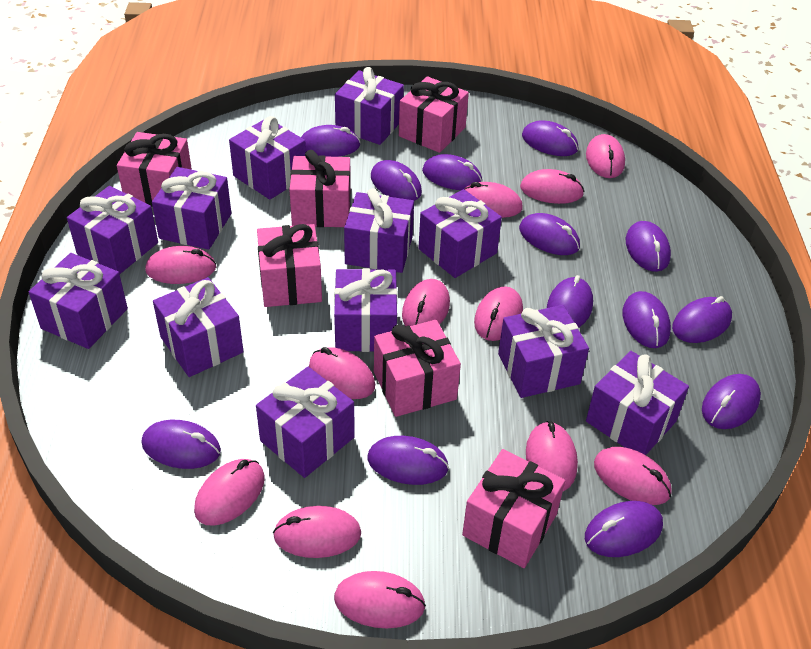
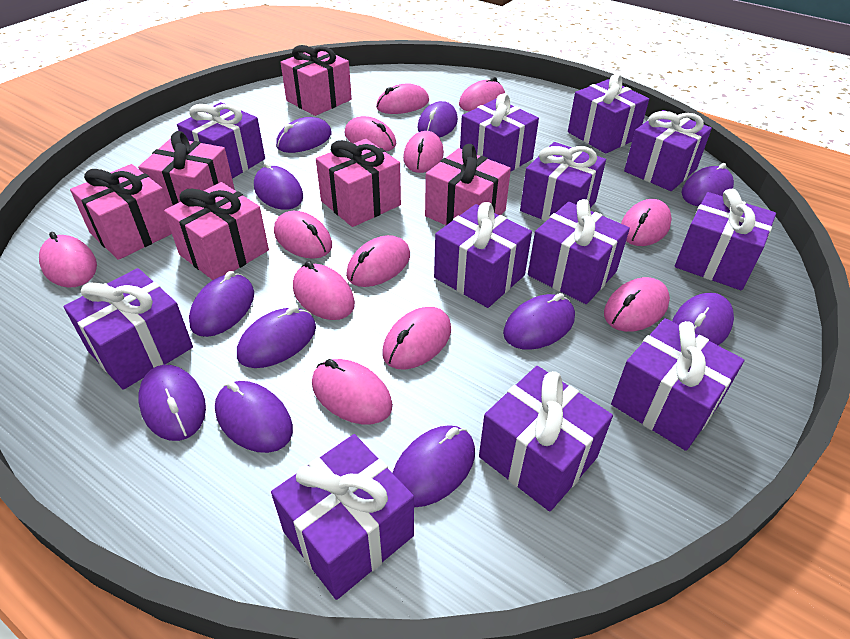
purple mouse: 13 -> 11

